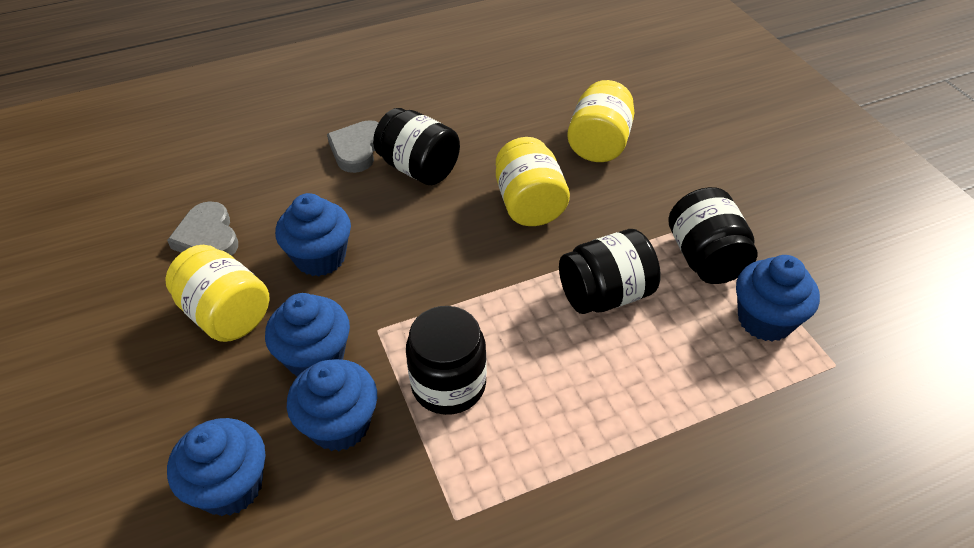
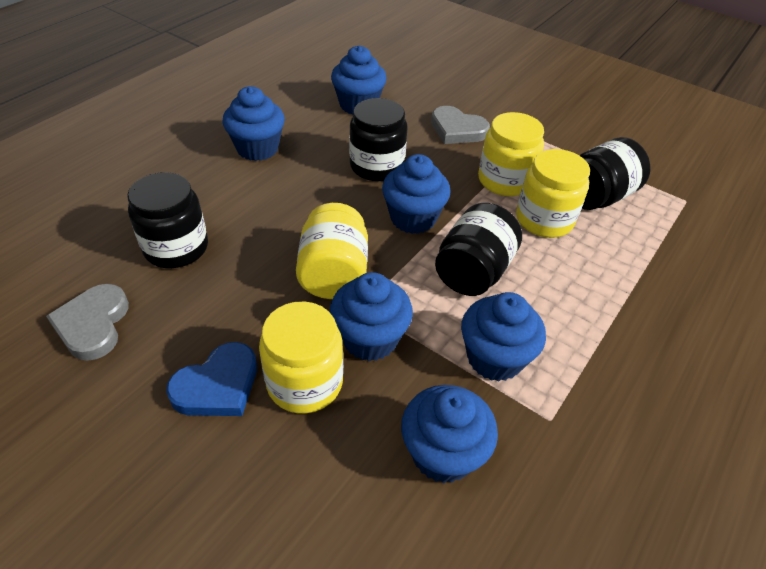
blue cupcake: 5 -> 6
blue heart: 0 -> 1
yellow jar: 3 -> 4

